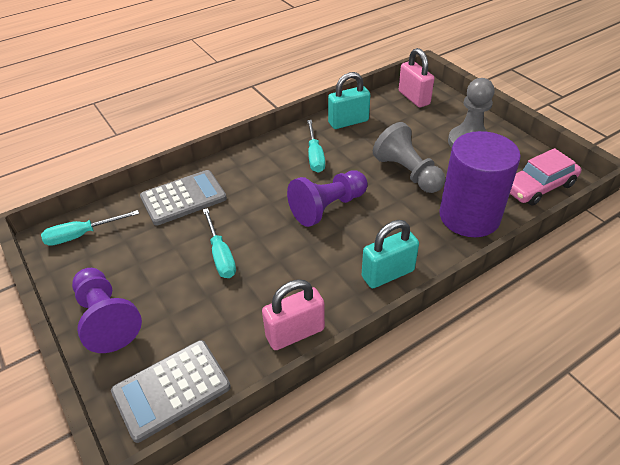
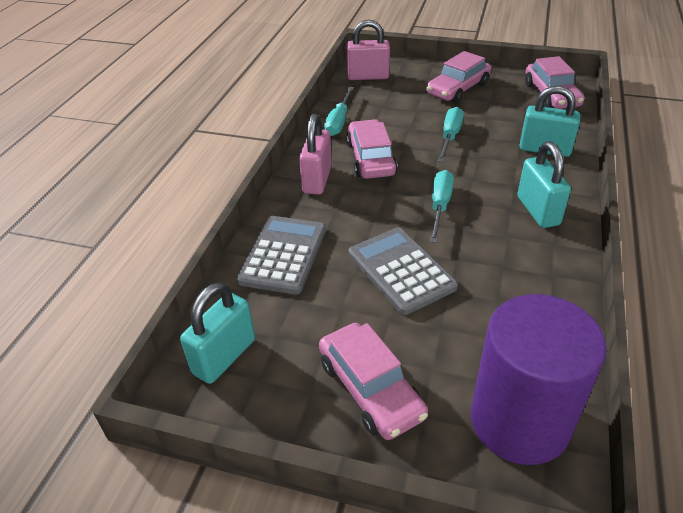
grey pawn: 2 -> 0
pink car: 1 -> 4
purple pawn: 2 -> 0
turquoise padlock: 2 -> 3

